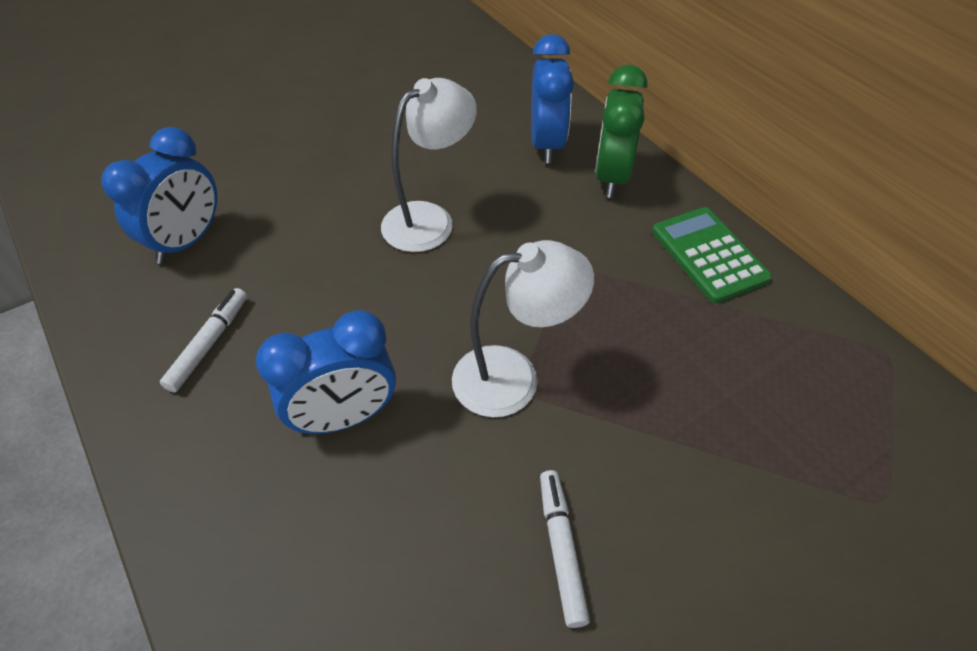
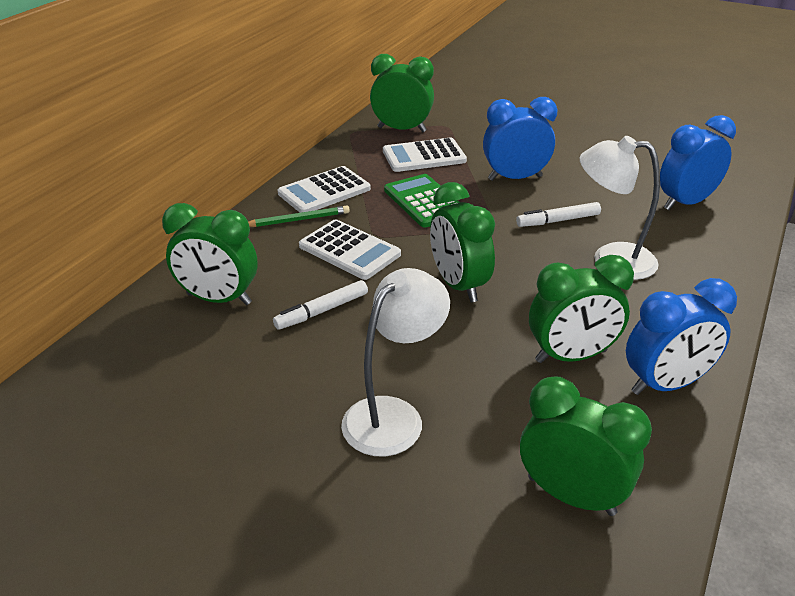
green clock: 1 -> 5
green pencil: 0 -> 1
white calculator: 0 -> 3

